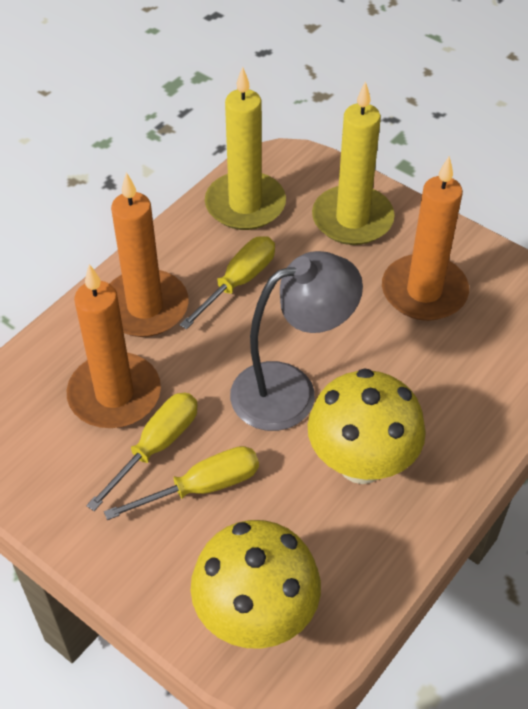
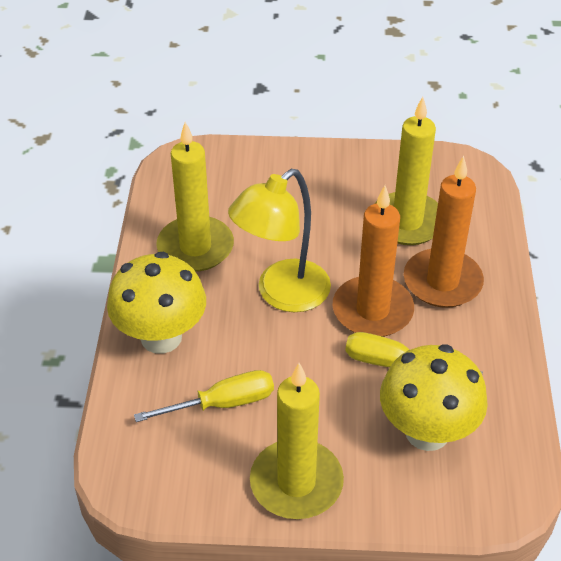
grey lamp: 1 -> 0
orange candle: 3 -> 2
yellow candle: 2 -> 3
yellow lamp: 0 -> 1
yellow screwdriver: 3 -> 2

